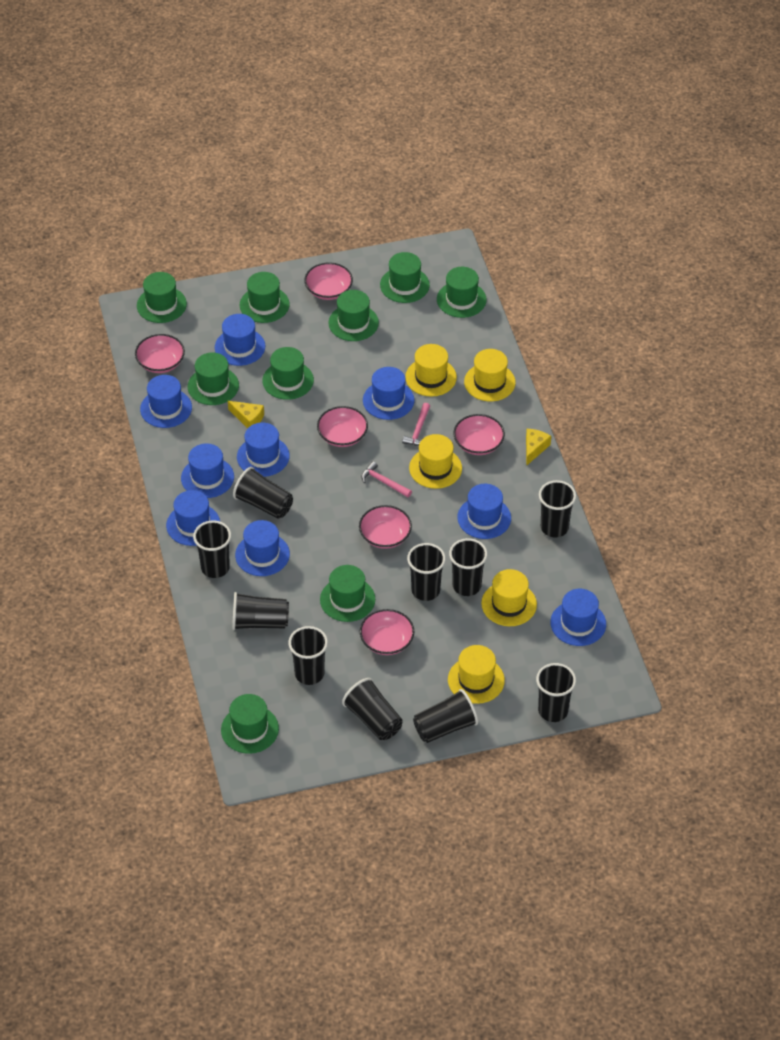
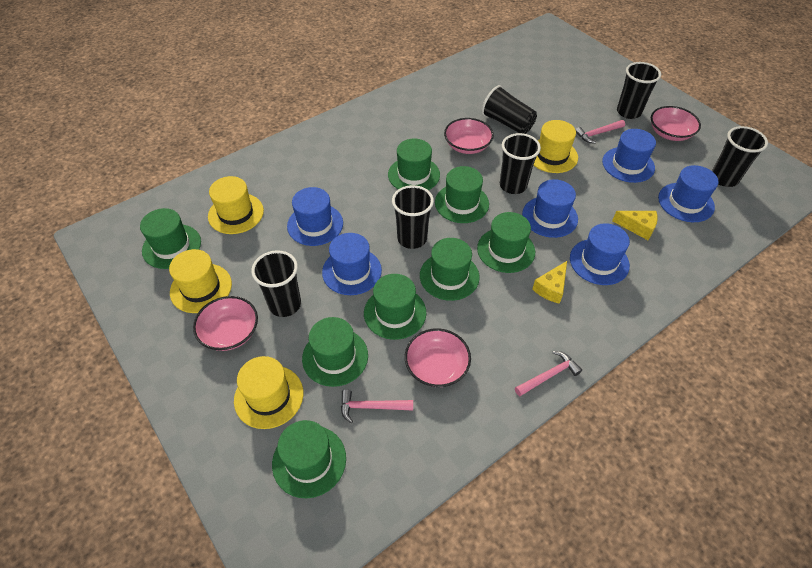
black cup: 10 -> 6
blue hat: 9 -> 6
green hat: 9 -> 8
pink bowl: 6 -> 4
pink hammer: 2 -> 3
yellow hat: 5 -> 4

